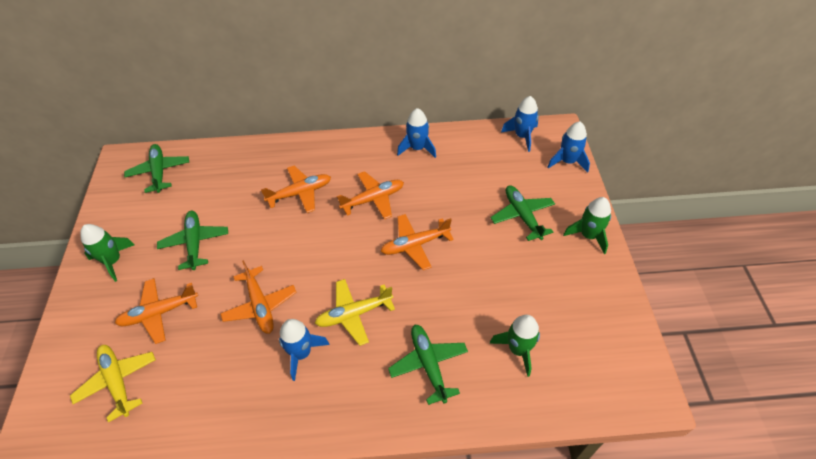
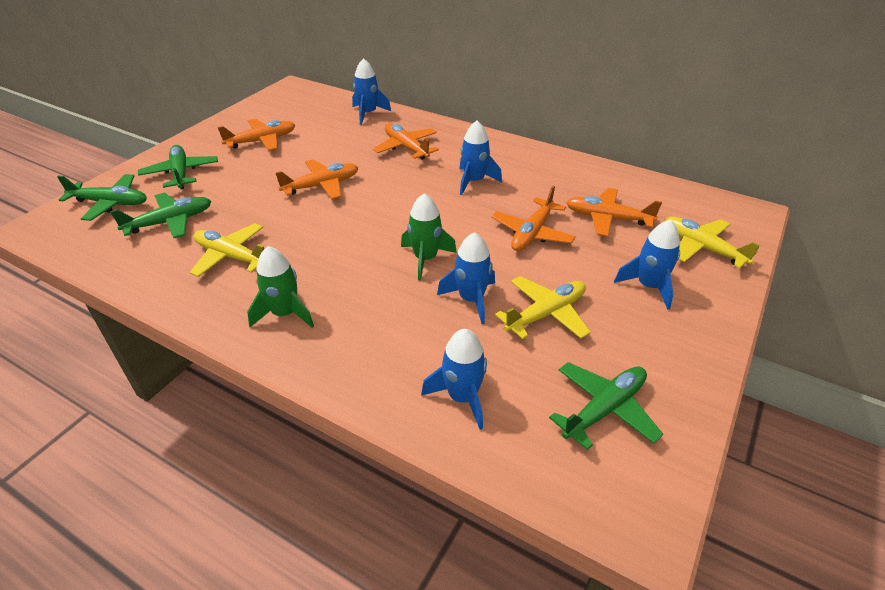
blue rocket: 4 -> 5
green rocket: 3 -> 2
yellow plane: 2 -> 3

